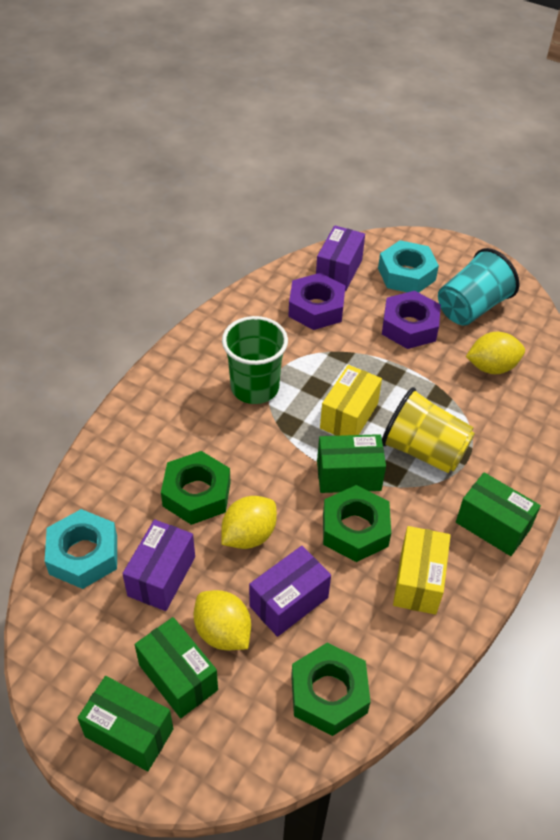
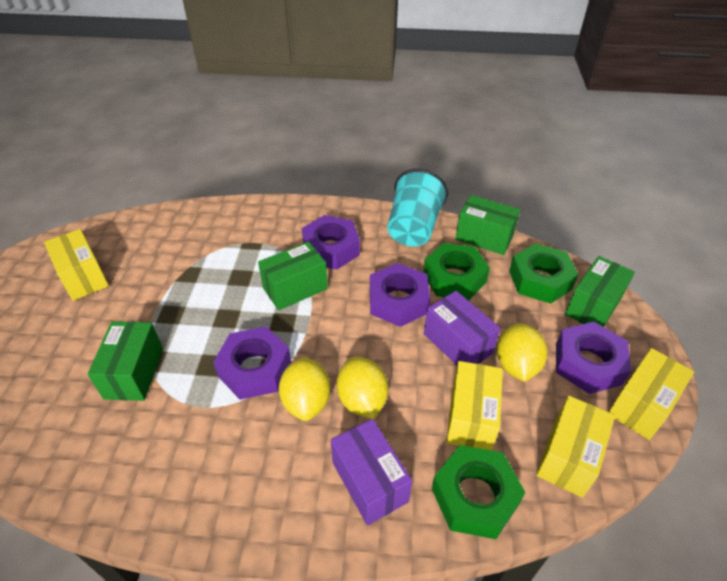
green cup: 1 -> 0
purple box: 3 -> 2
purple nut: 2 -> 4
turquoise nut: 2 -> 0
yellow box: 2 -> 4
yellow cup: 1 -> 0

